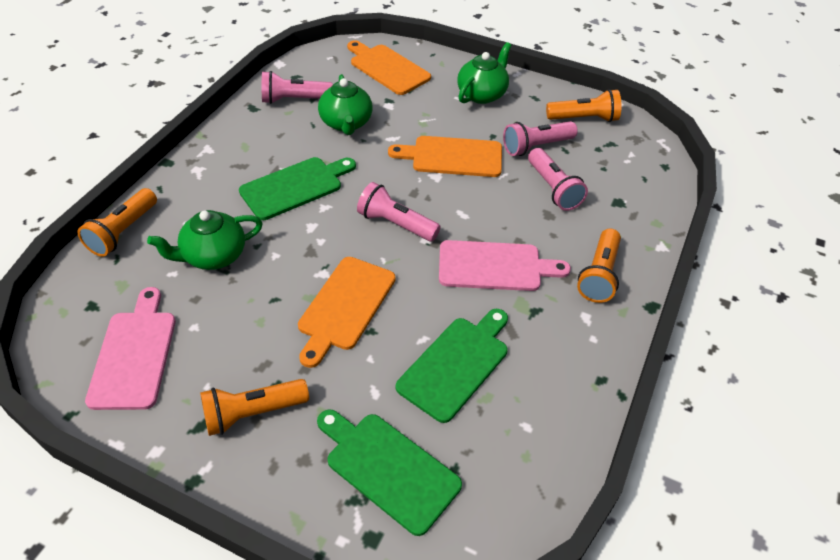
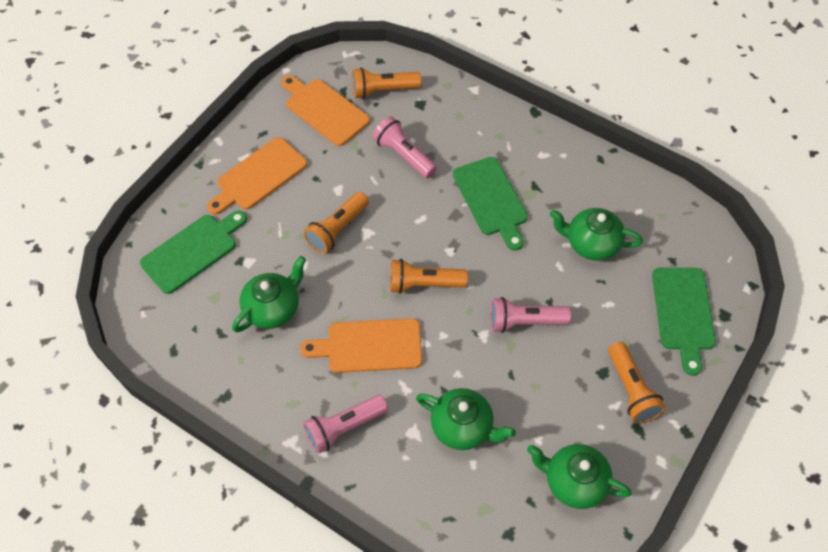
green teapot: 3 -> 4
pink cutting board: 2 -> 0
pink flashlight: 4 -> 3

